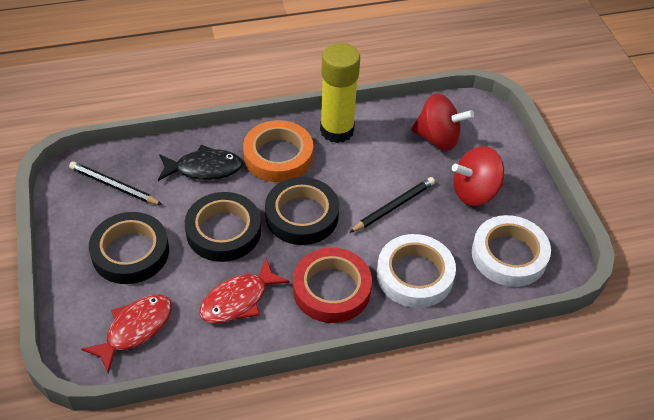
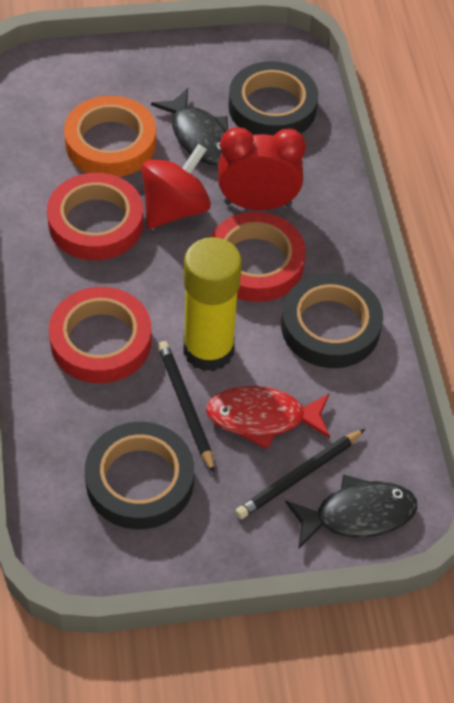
black fish: 1 -> 2
red clock: 0 -> 1
red fish: 2 -> 1
red spinning top: 2 -> 1
red tape: 1 -> 3
white tape: 2 -> 0

